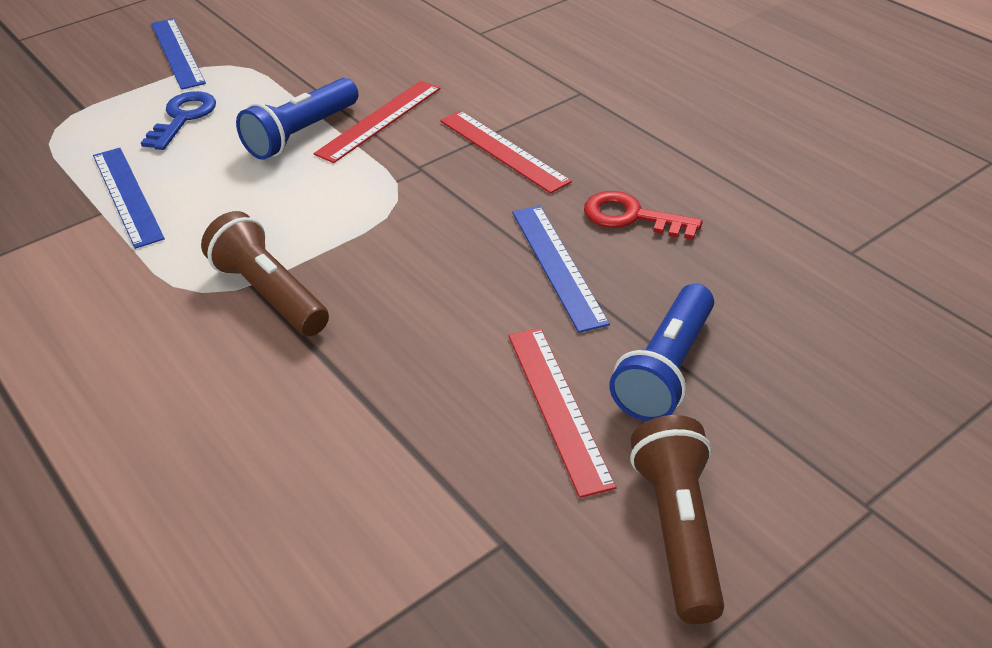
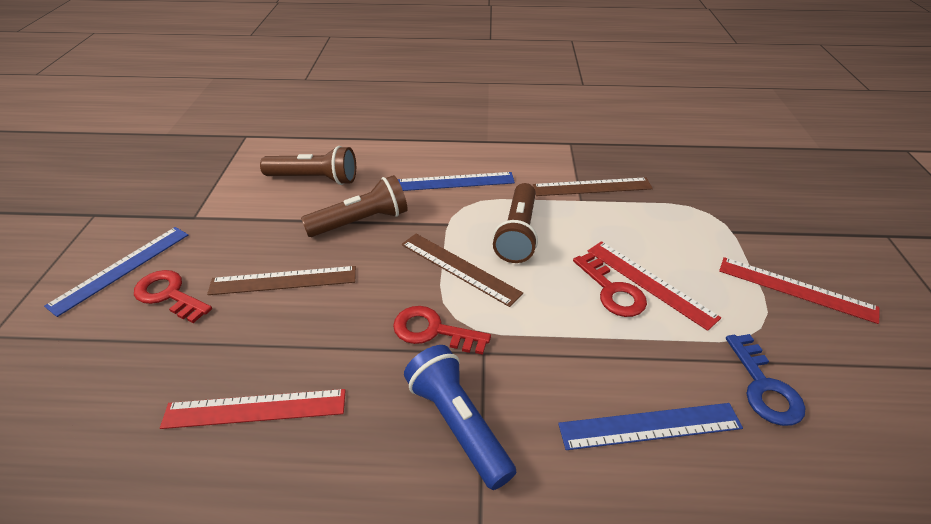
blue flashlight: 2 -> 1
brown flashlight: 2 -> 3
brown ruler: 0 -> 3
red key: 1 -> 3

